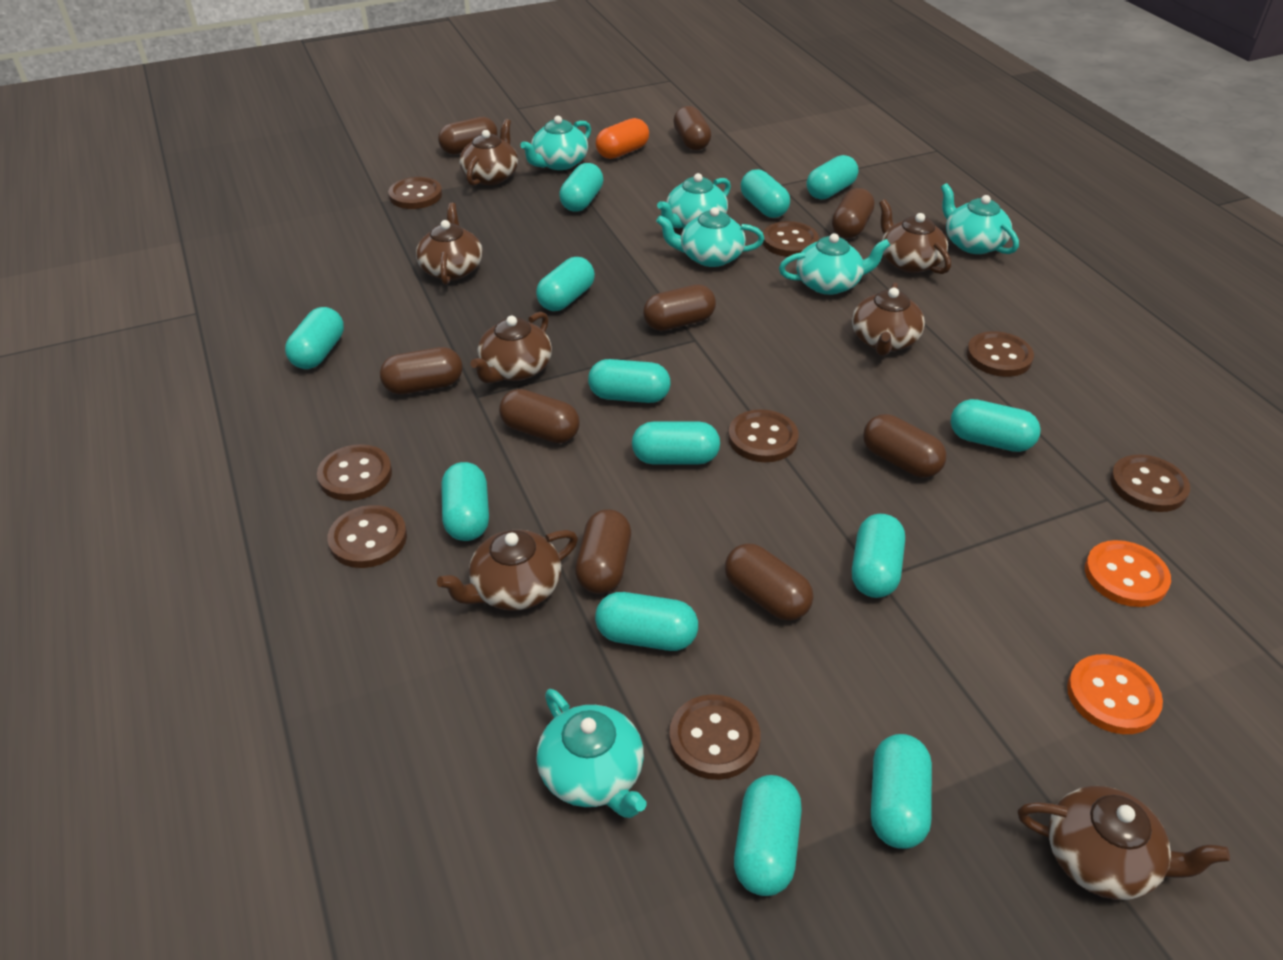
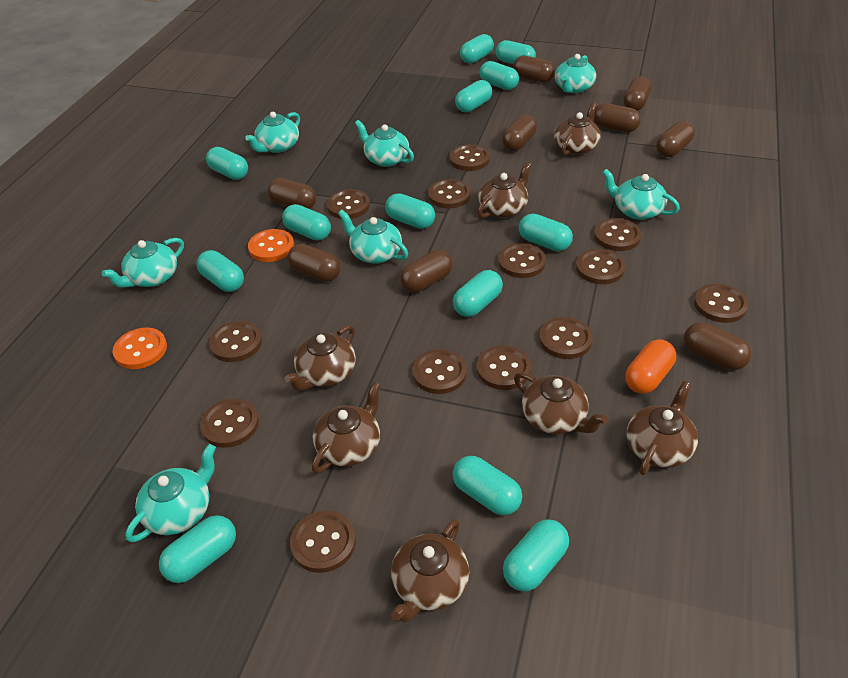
brown button: 8 -> 13
turquoise teapot: 6 -> 7

